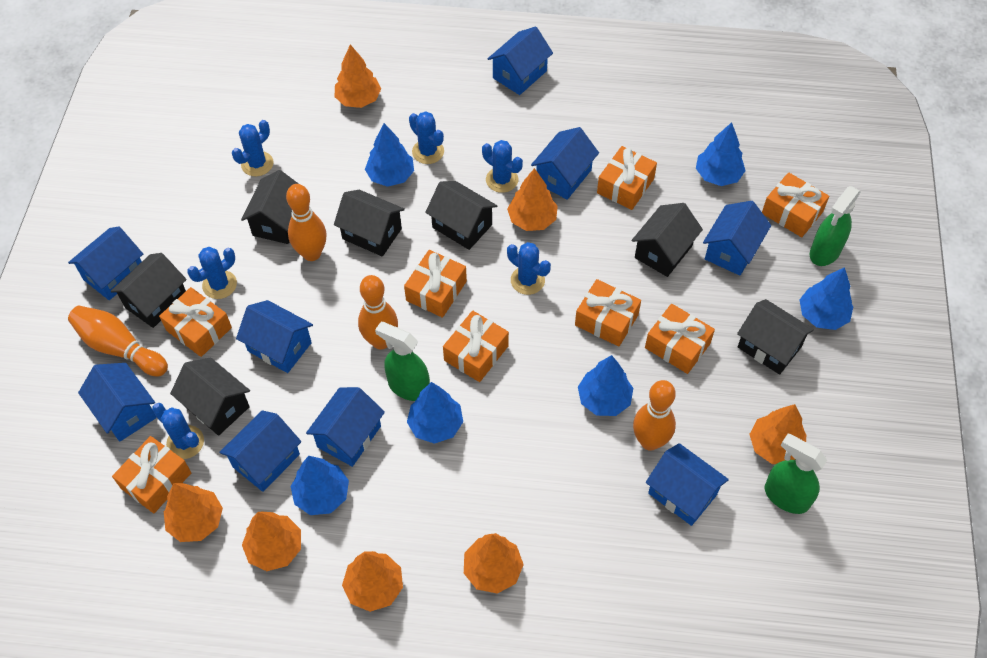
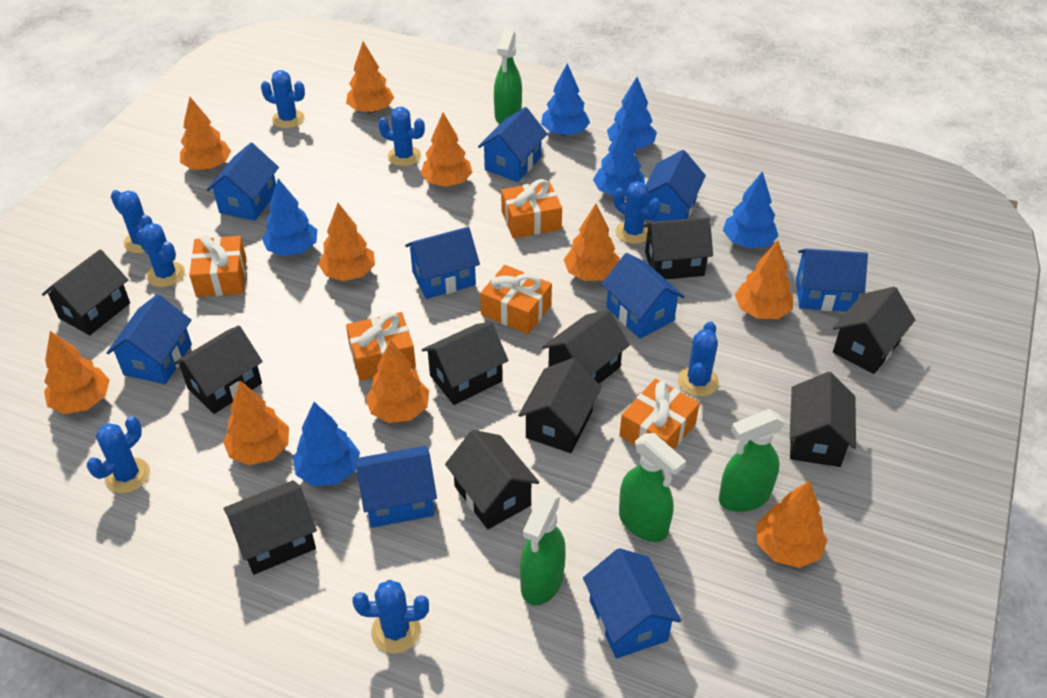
black house: 7 -> 10
blue cactus: 6 -> 8
green spray bottle: 3 -> 4
orange bowling pin: 4 -> 0
orange gift: 8 -> 5
orange tree: 7 -> 10

